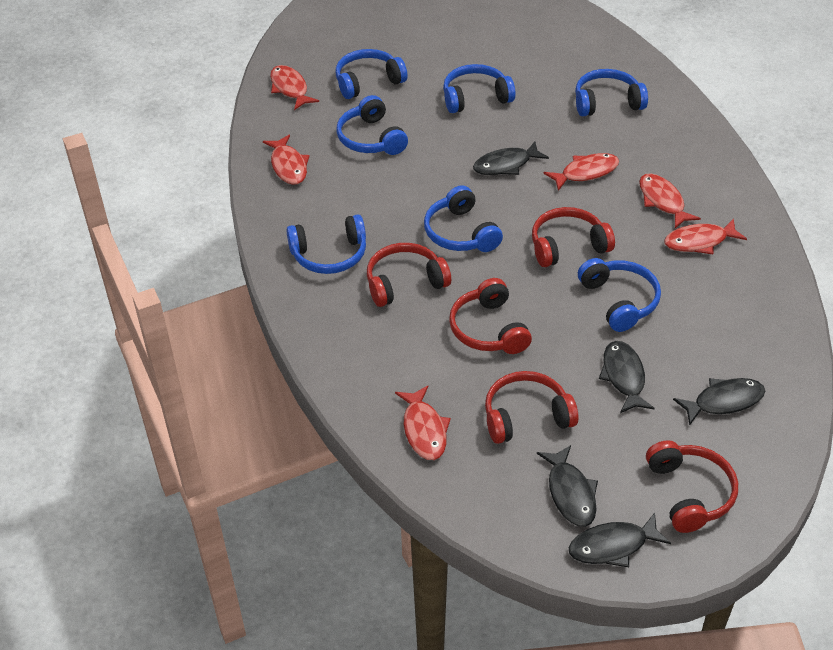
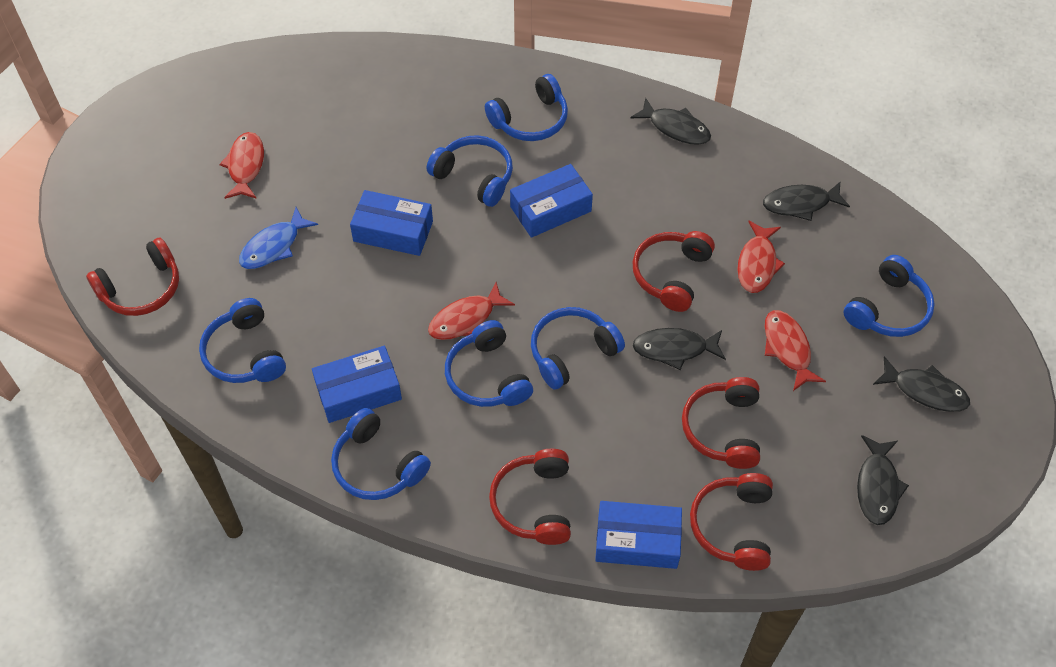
blue box: 0 -> 4
blue fish: 0 -> 1
red fish: 6 -> 4

